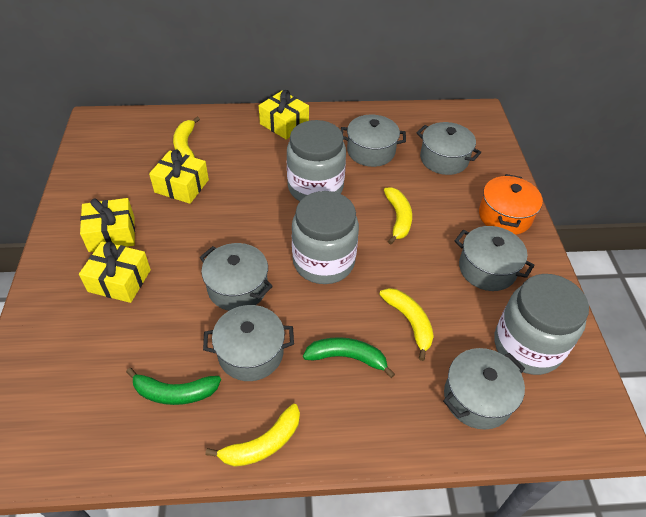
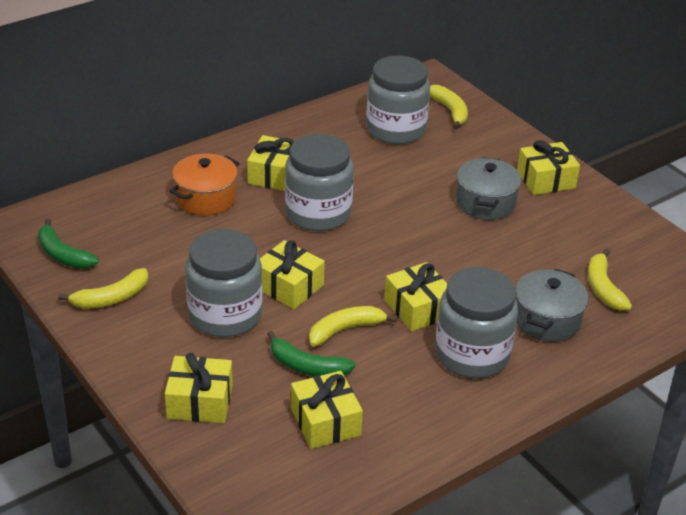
grey jar: 3 -> 4
grey pot: 6 -> 2
yellow gift: 4 -> 6

